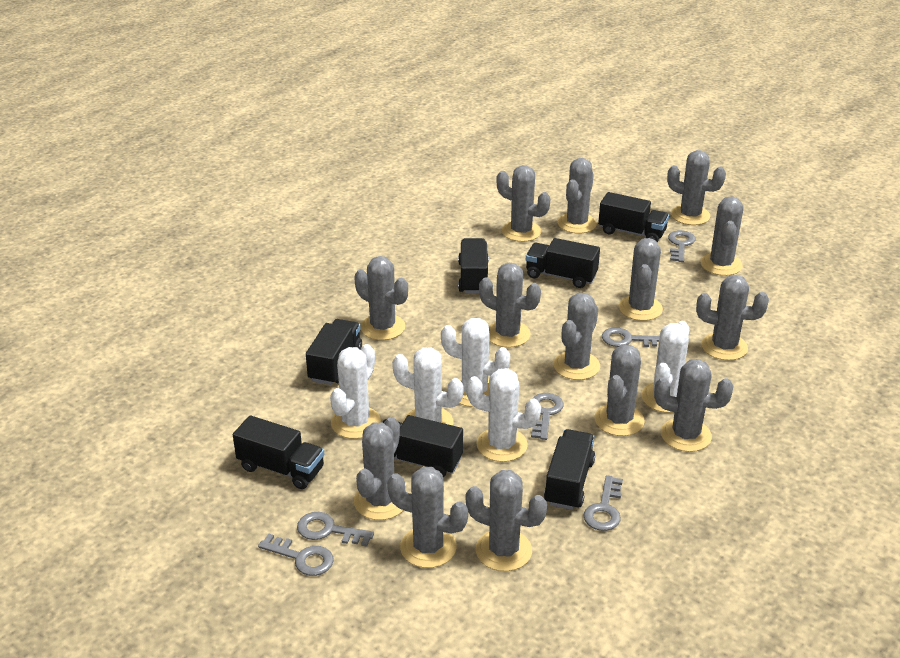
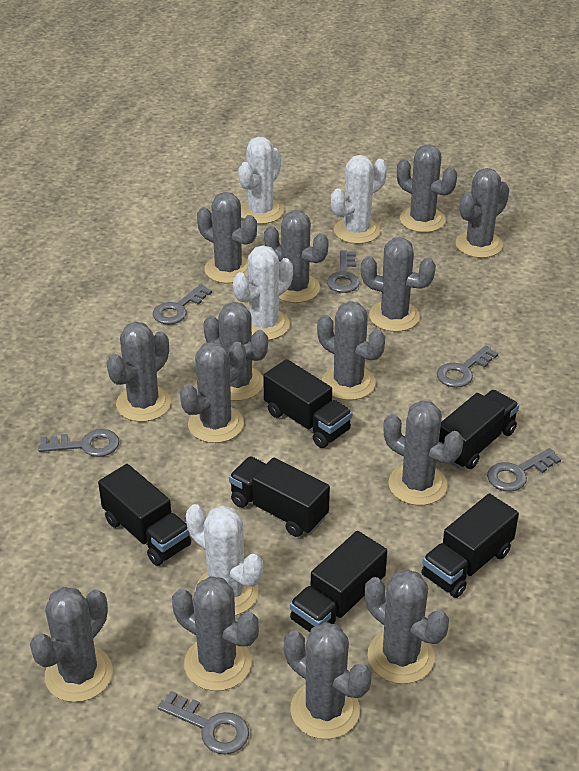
black truck: 7 -> 6
white cactus: 5 -> 4

